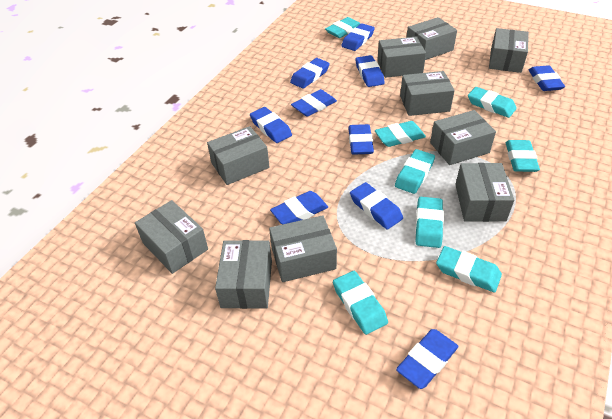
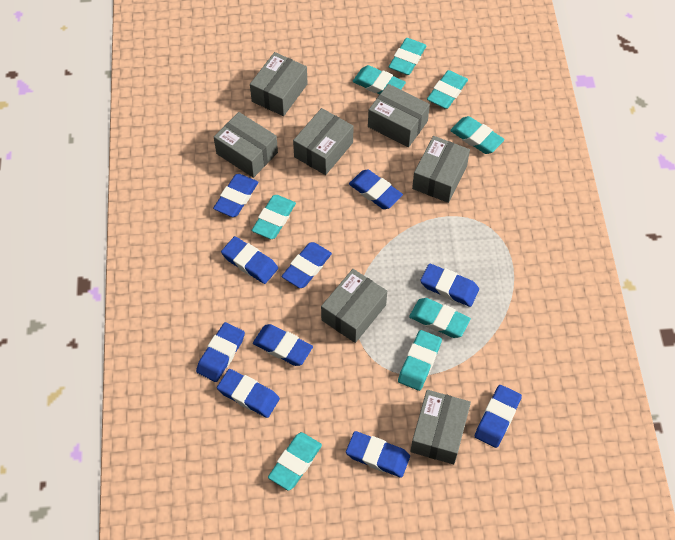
grey box: 10 -> 7

